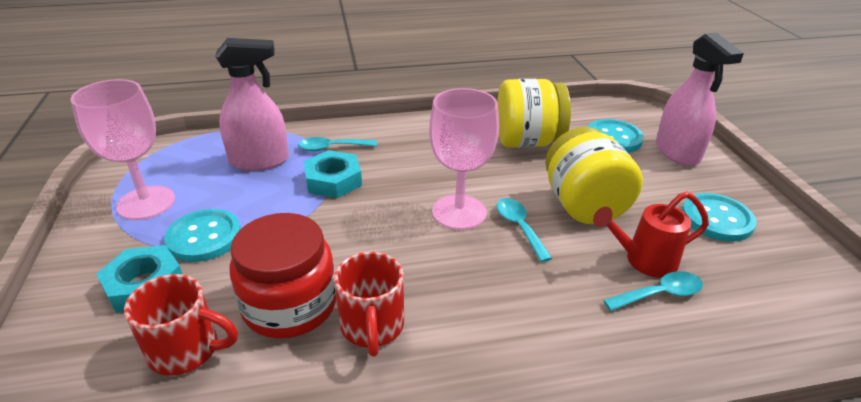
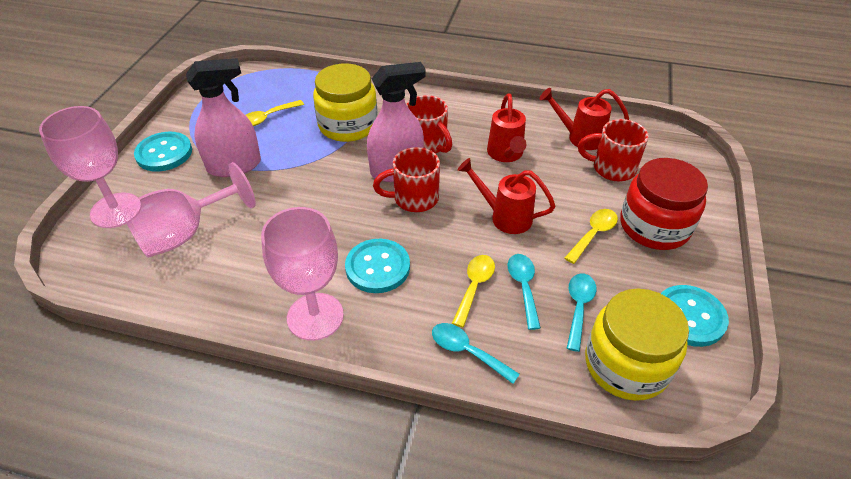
pink goblet: 2 -> 3
red mug: 2 -> 3
red watering can: 1 -> 3
turquoise nut: 2 -> 0
yellow spoon: 0 -> 3

